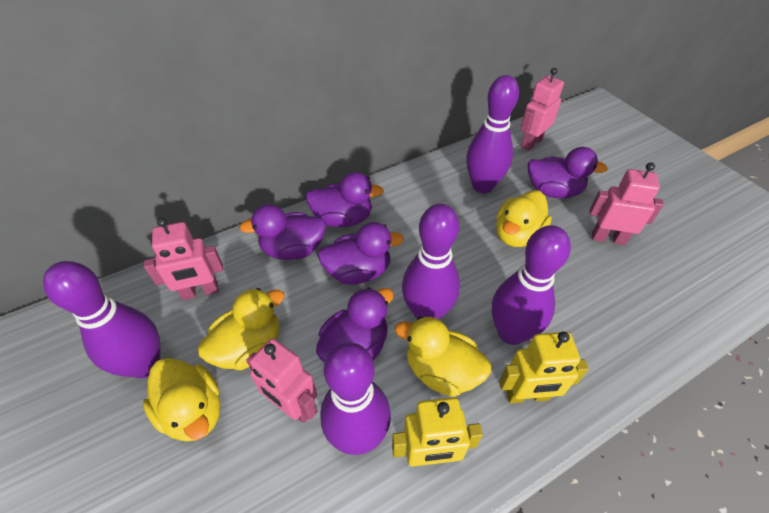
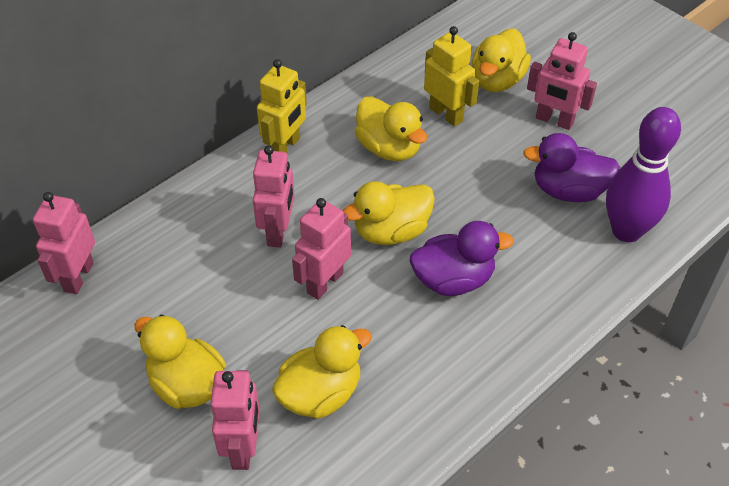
pink robot: 4 -> 5
purple bowling pin: 5 -> 1
purple duck: 5 -> 2
yellow duck: 4 -> 5

